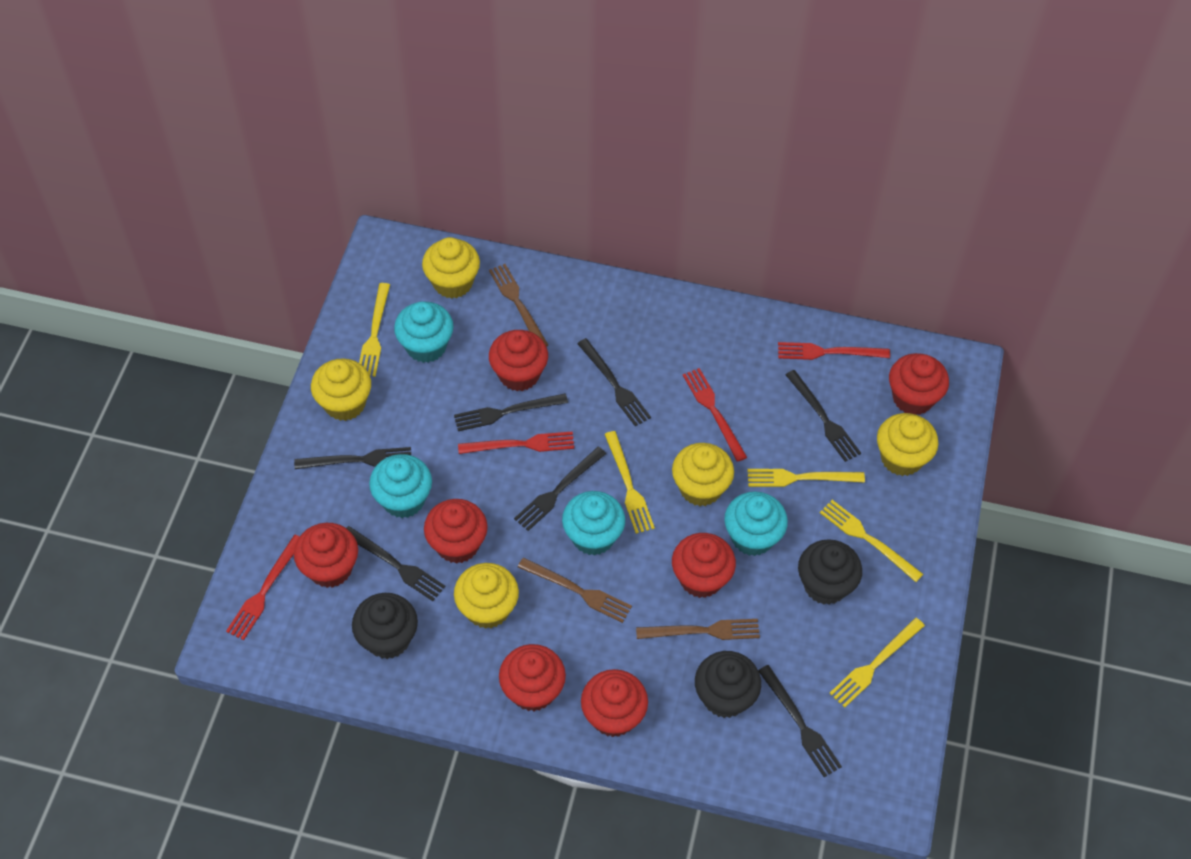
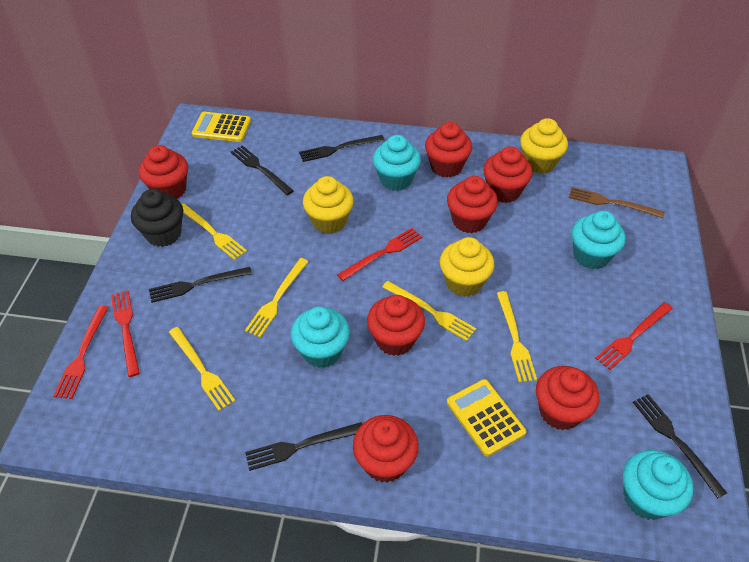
black cupcake: 3 -> 1
black fork: 7 -> 5
brown fork: 3 -> 1
yellow calculator: 0 -> 2
yellow cupcake: 5 -> 3

